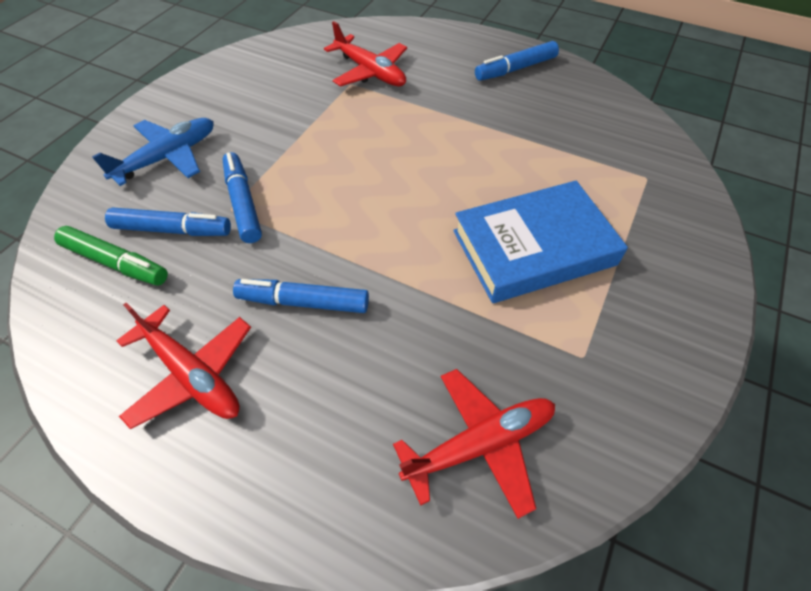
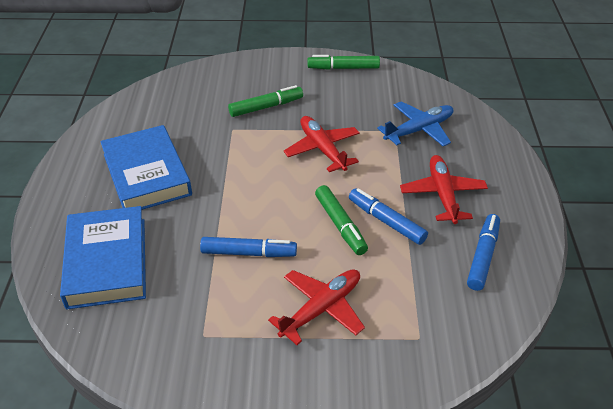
blue book: 1 -> 2
blue marker: 4 -> 3
green marker: 1 -> 3

